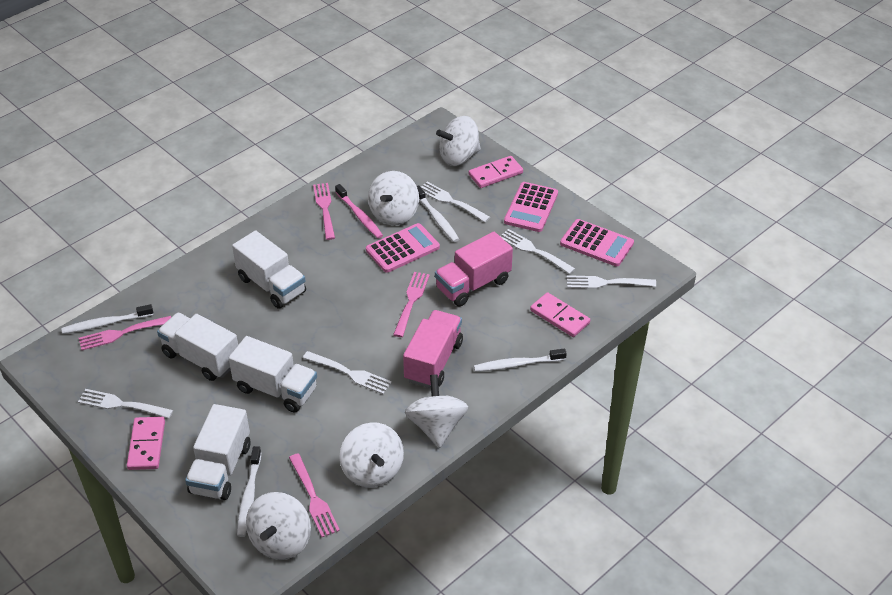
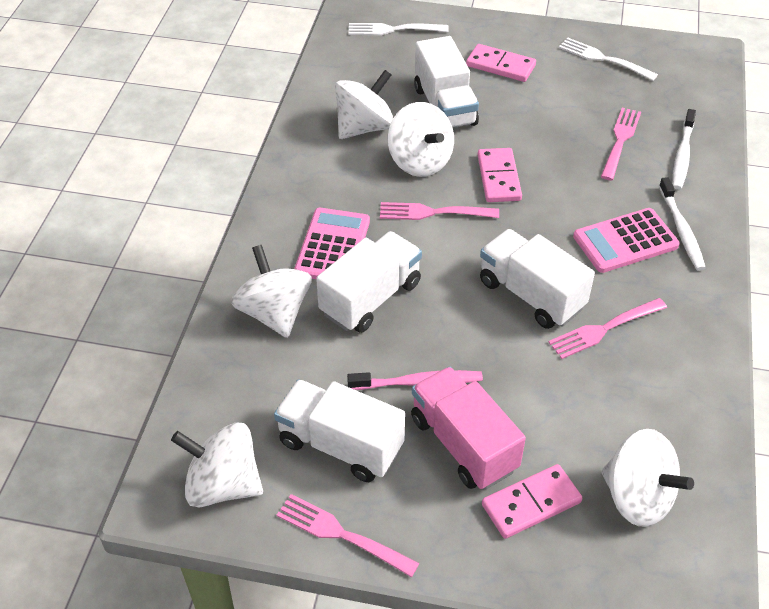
pink calculator: 3 -> 2
pink truck: 2 -> 1
white fork: 5 -> 2
white toothbrush: 4 -> 2

